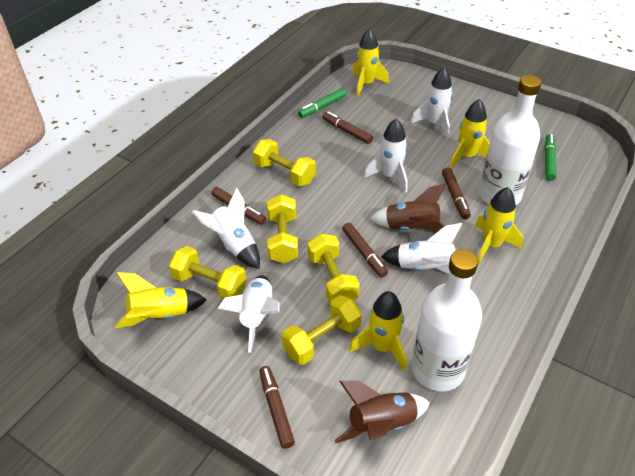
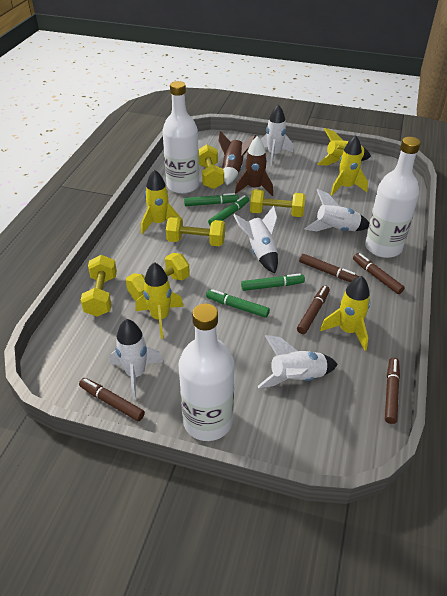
green marker: 2 -> 4
white bottle: 2 -> 3

